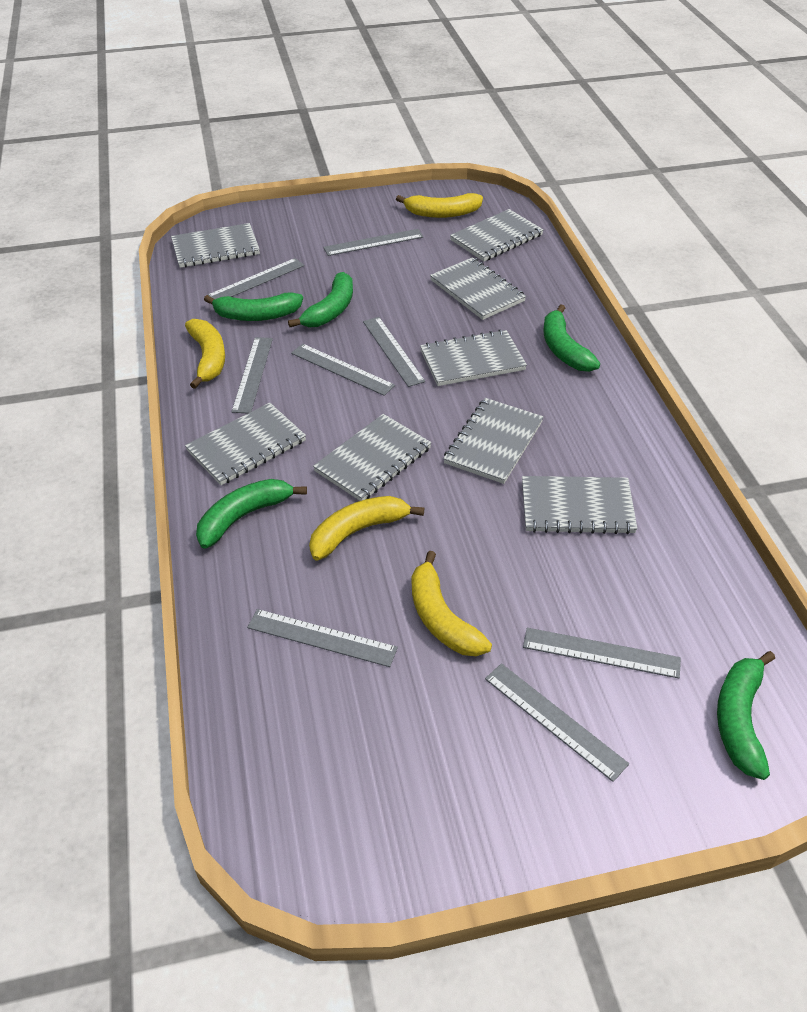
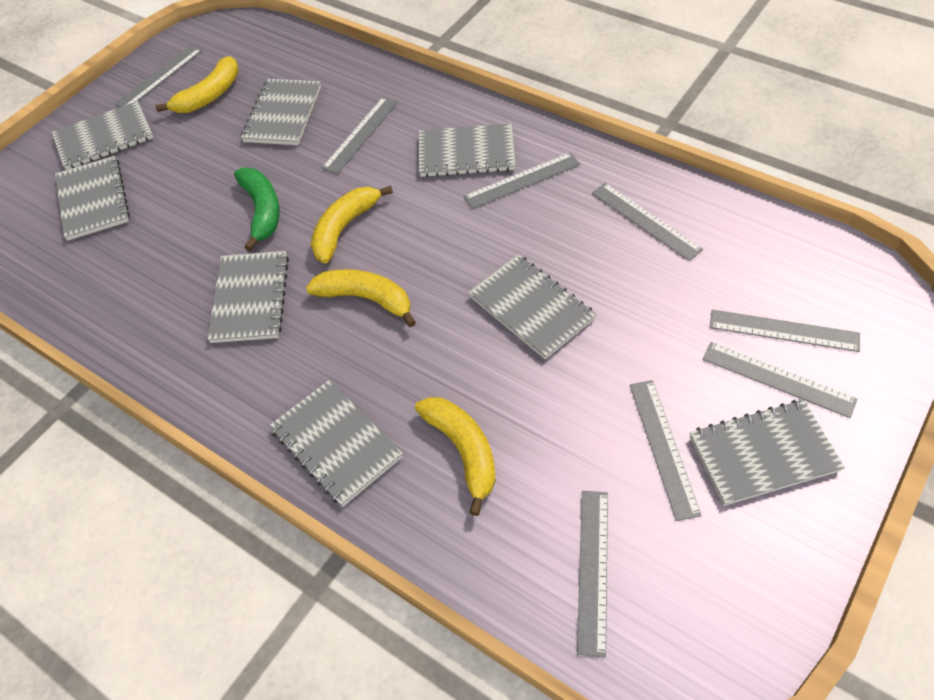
green banana: 5 -> 1

